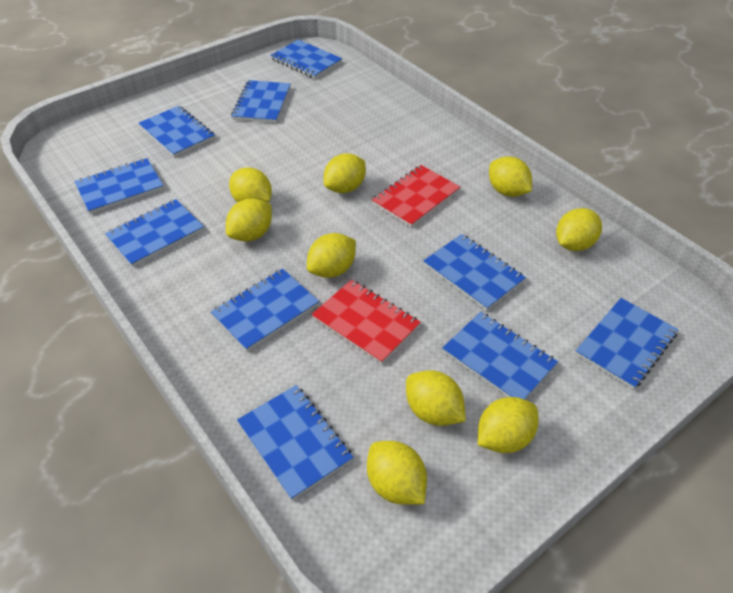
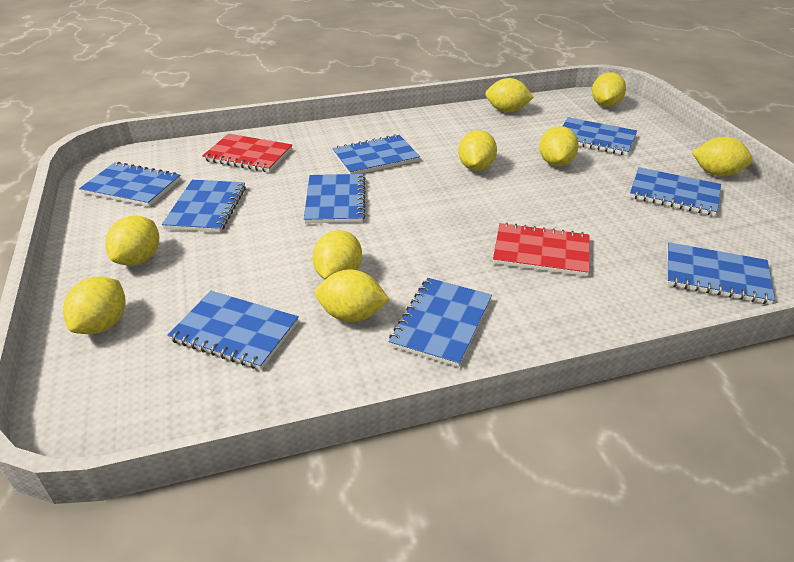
blue notebook: 10 -> 9

